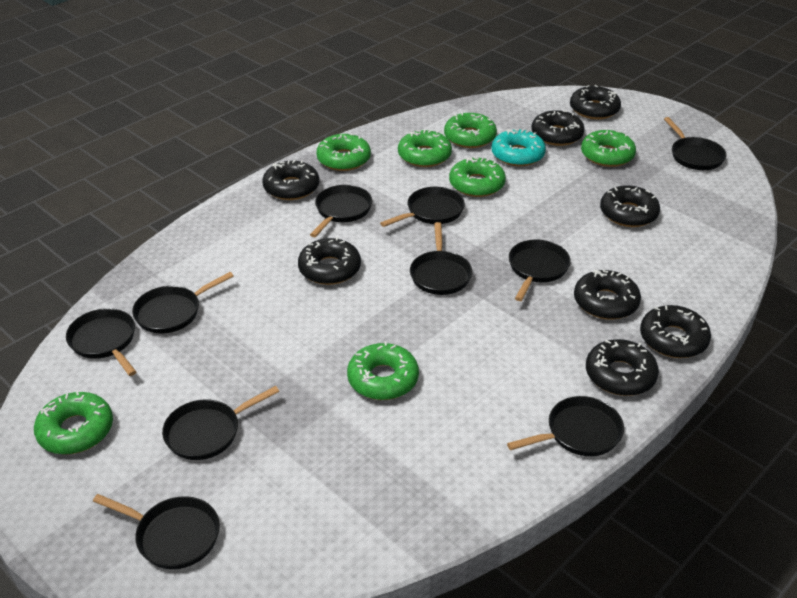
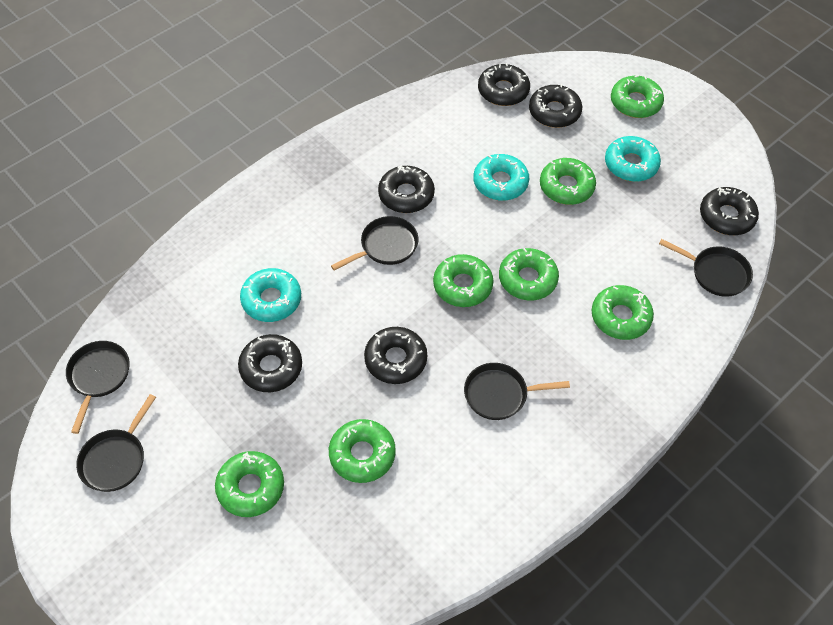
black donut: 8 -> 6
black pan: 10 -> 5
turquoise donut: 1 -> 3

